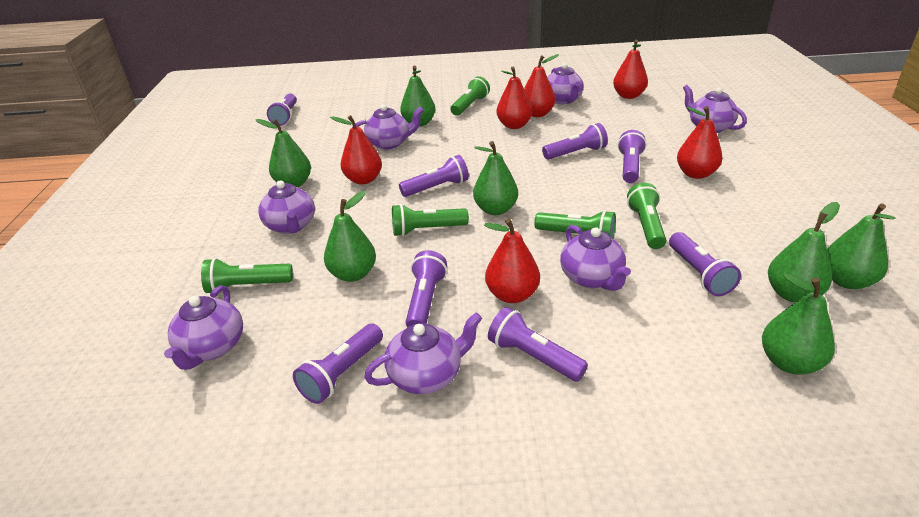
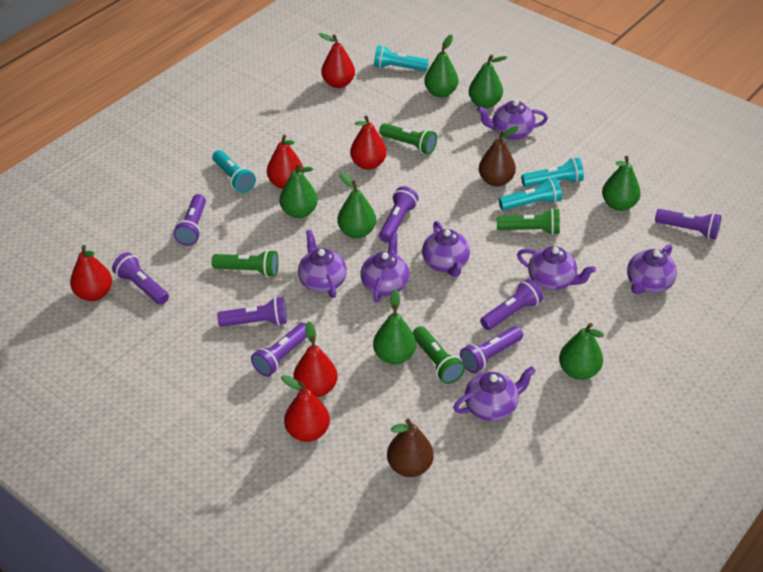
brown pear: 0 -> 2
green flashlight: 5 -> 4
turquoise flashlight: 0 -> 4

